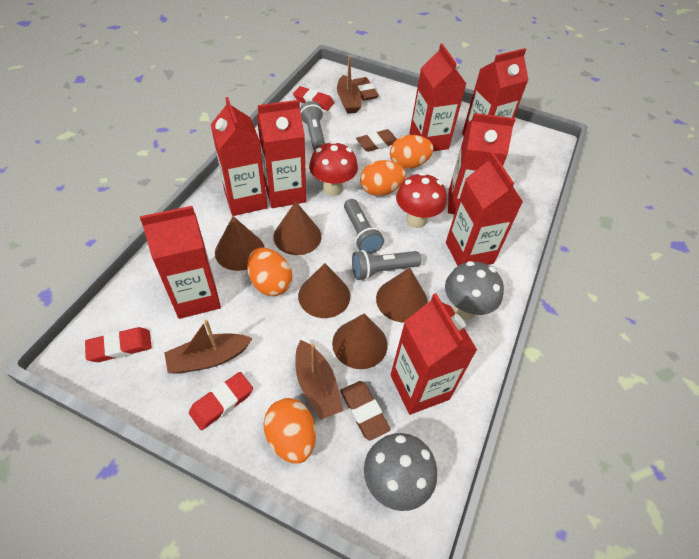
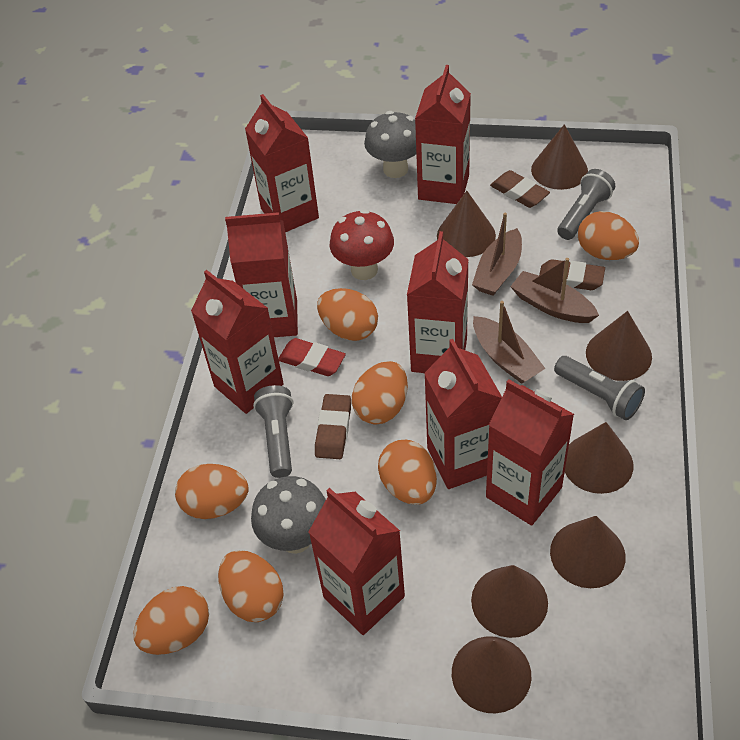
brown cone: 5 -> 7
orange egg: 4 -> 7
red eraser: 3 -> 1
red mushroom: 2 -> 1

